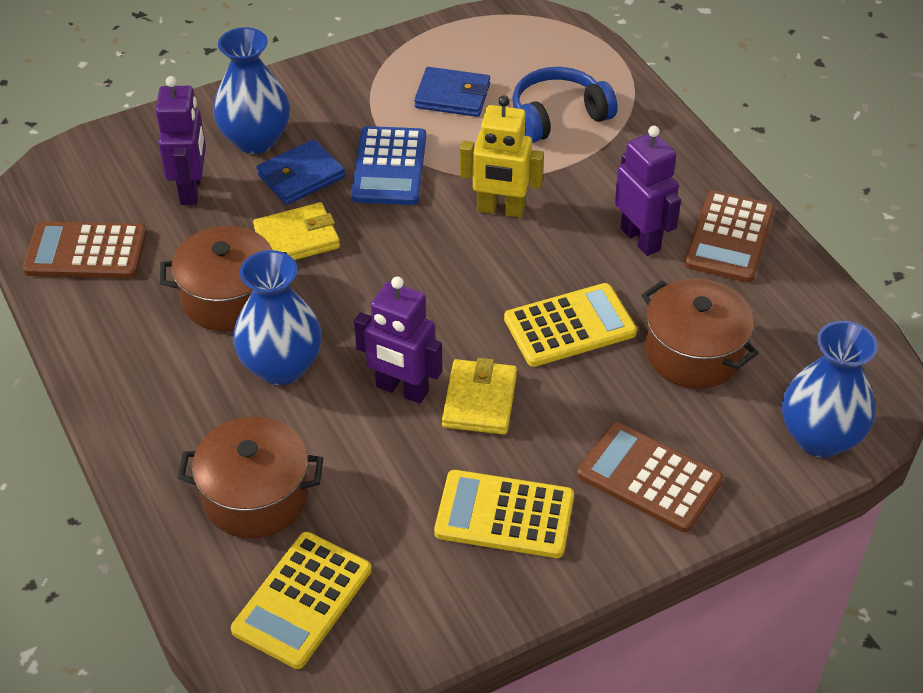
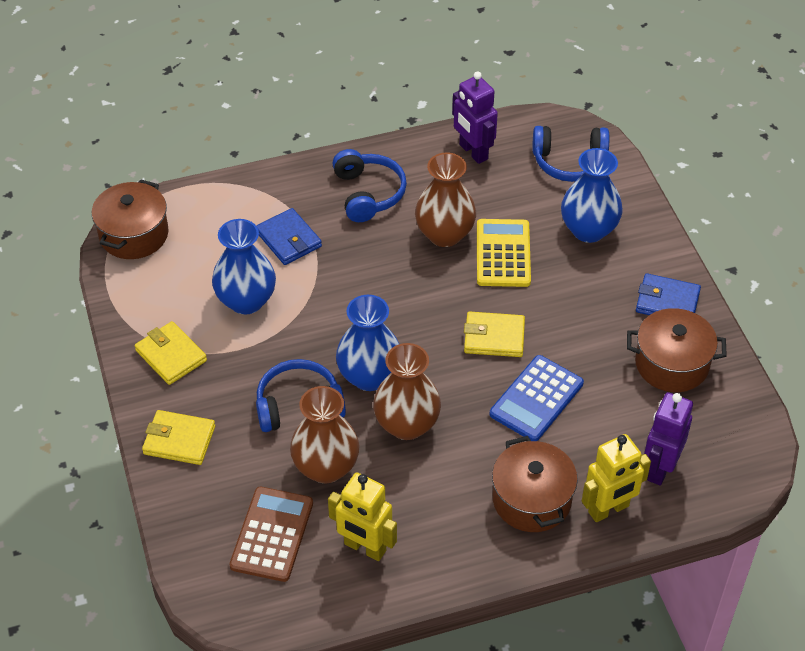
blue headphones: 1 -> 3
brown calculator: 3 -> 1
brown vase: 0 -> 3
purple robot: 3 -> 2
yellow calculator: 3 -> 1
yellow robot: 1 -> 2
yellow wallet: 2 -> 3

